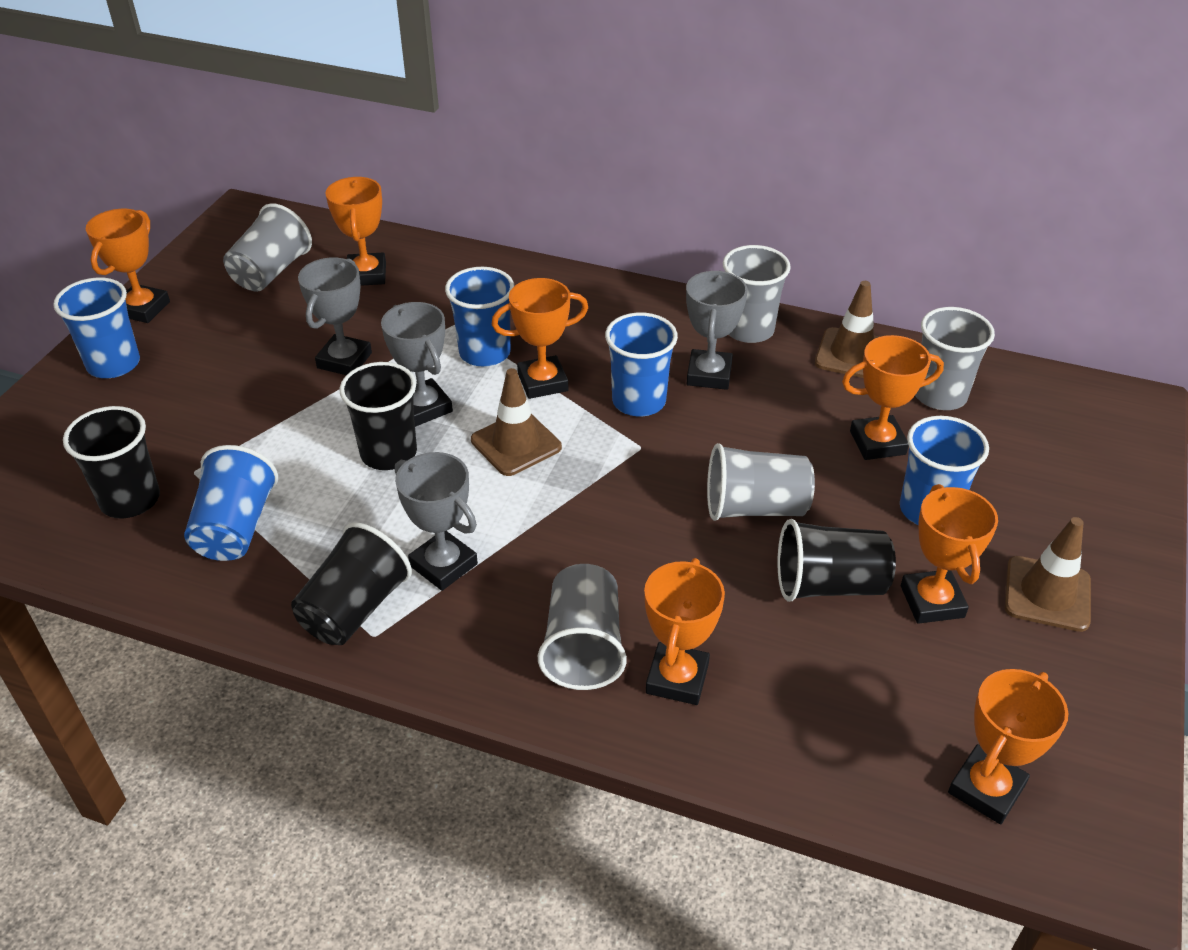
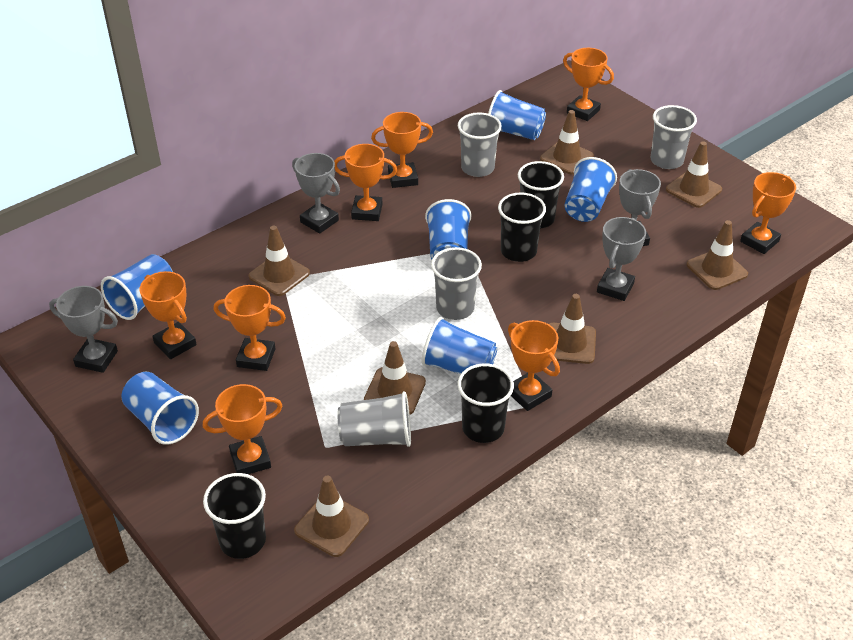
blue cup: 5 -> 6
brown traffic cone: 3 -> 7
grey cup: 5 -> 4
orange trophy: 7 -> 8

